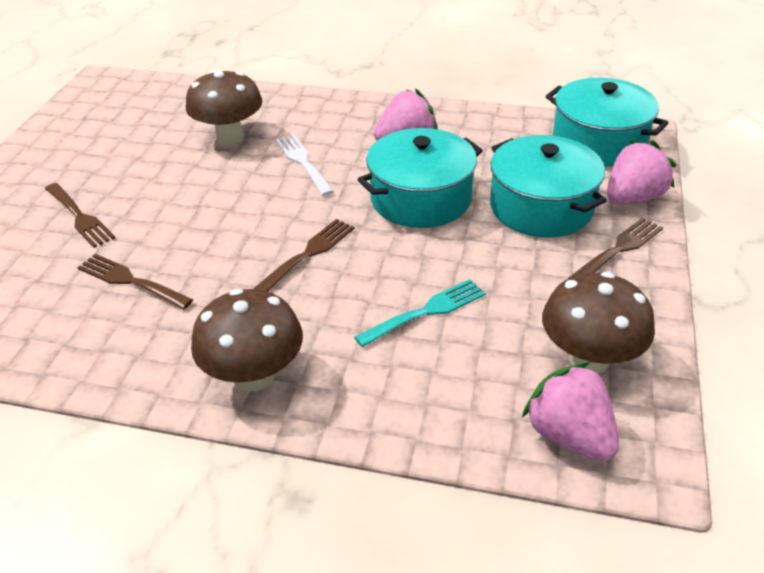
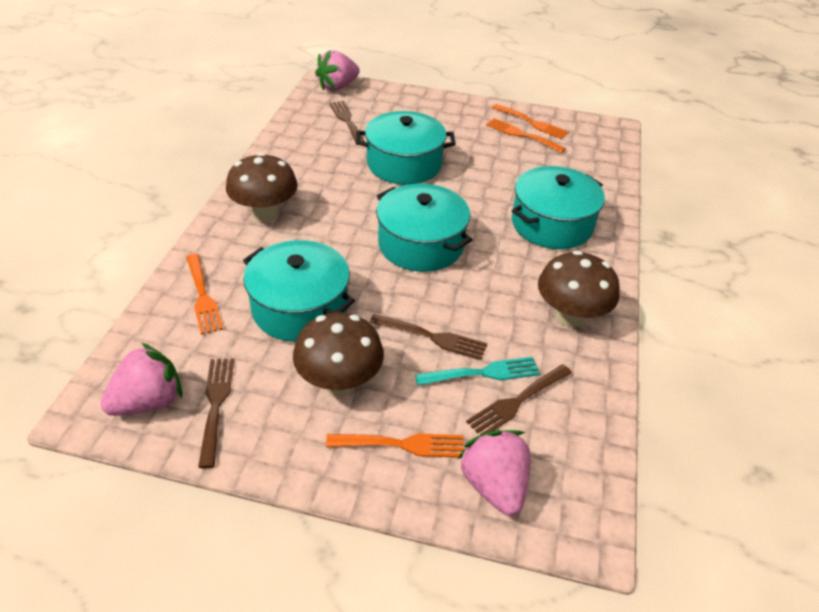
orange fork: 0 -> 4
turquoise pot: 3 -> 4
white fork: 1 -> 0

